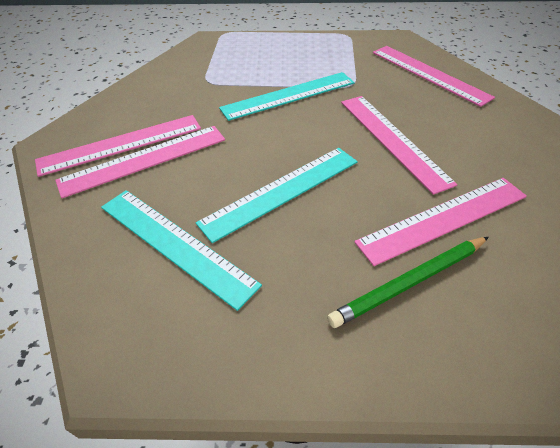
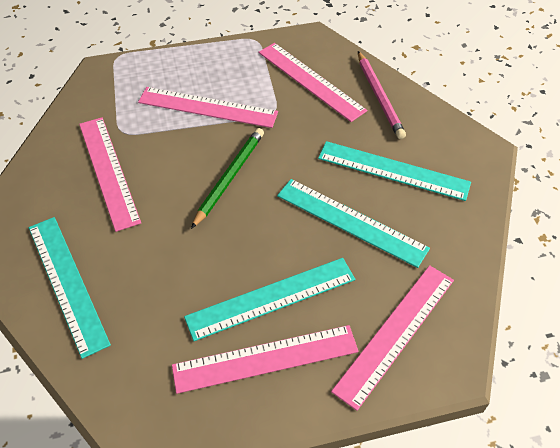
pink pencil: 0 -> 1
turquoise ruler: 3 -> 4

